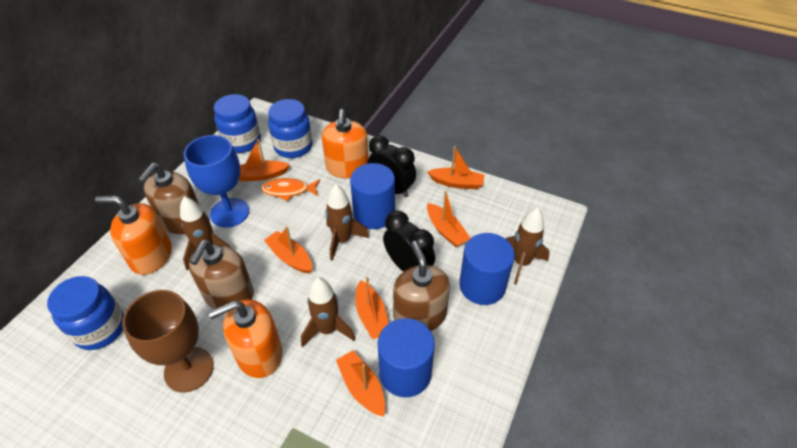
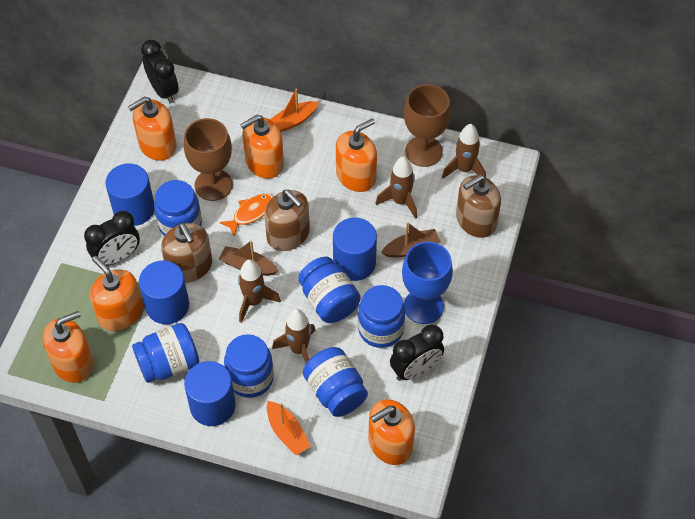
black clock: 2 -> 3
blue cylinder: 3 -> 4
blue jar: 3 -> 6
brown boat: 0 -> 2
brown goblet: 1 -> 2
orange boat: 6 -> 2
orange soap dispenser: 3 -> 6

